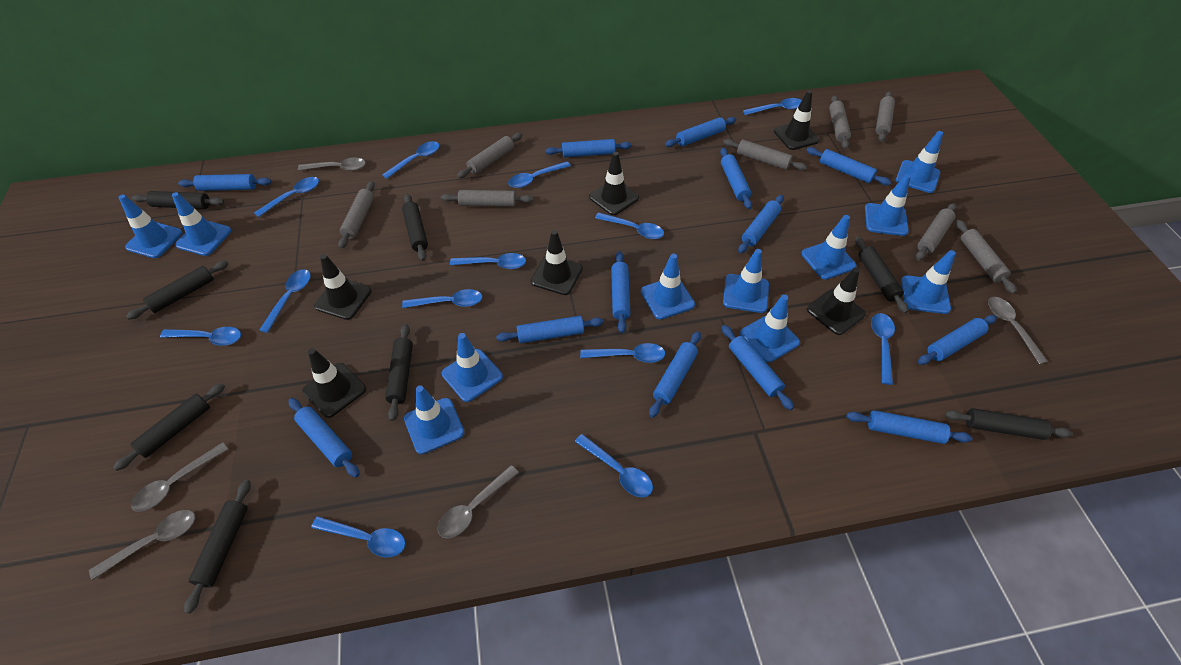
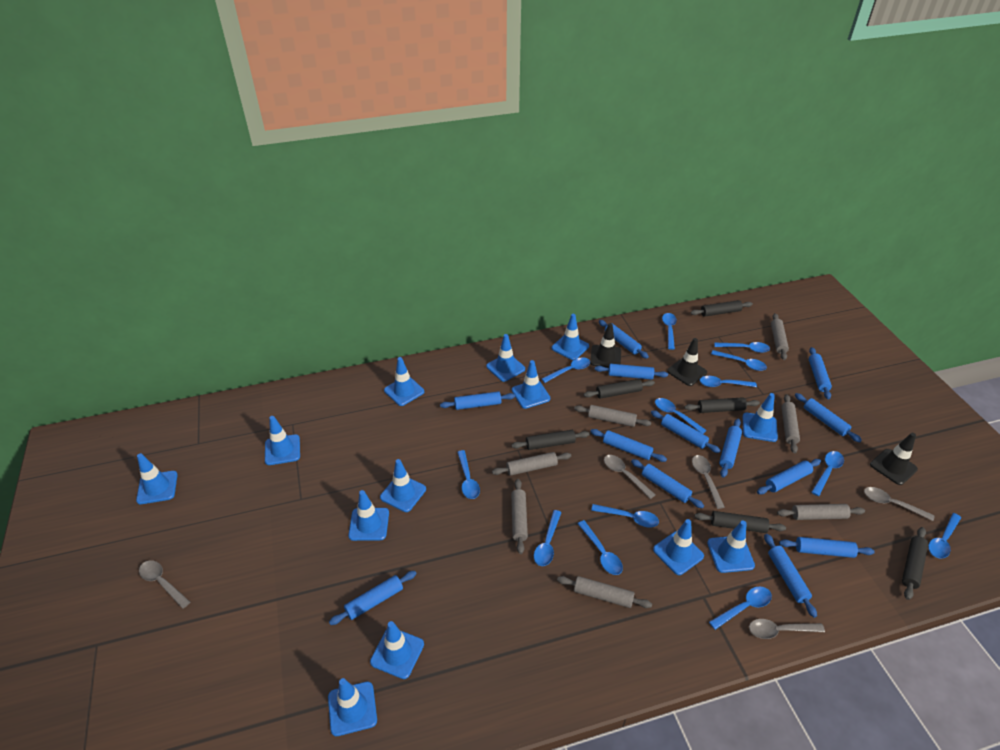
black rolling pin: 8 -> 6
black traffic cone: 6 -> 3
blue traffic cone: 11 -> 13
grey rolling pin: 8 -> 7

